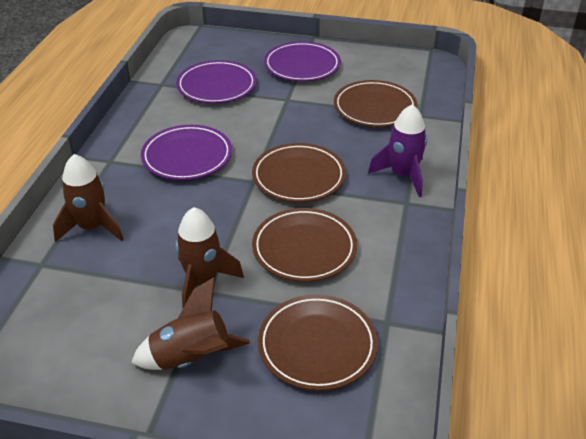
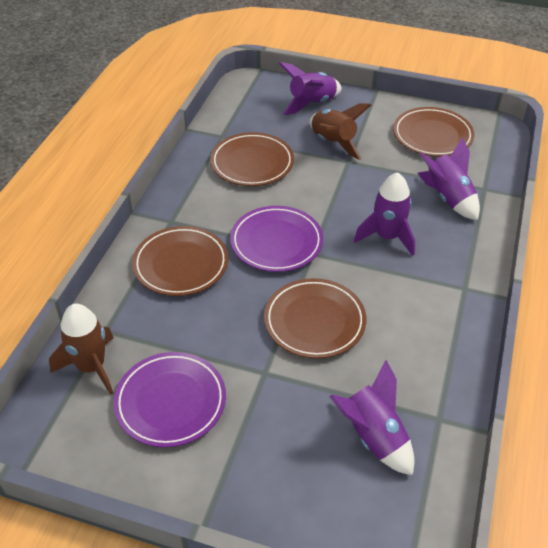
brown rocket: 3 -> 2
purple plate: 3 -> 2
purple rocket: 1 -> 4

